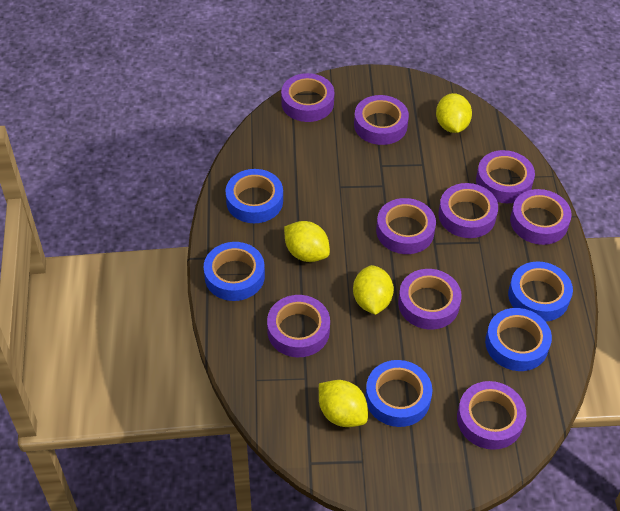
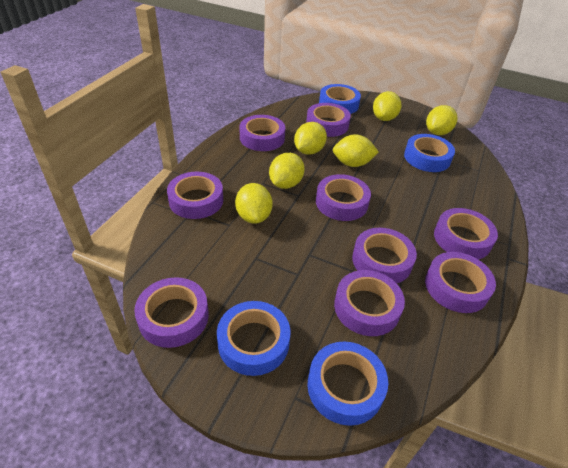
blue tape: 5 -> 4
yellow lemon: 4 -> 6

